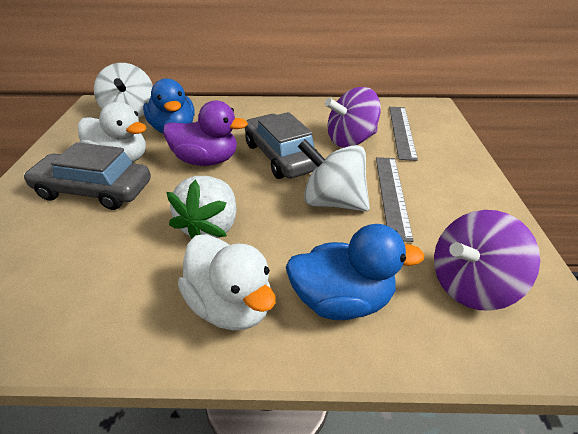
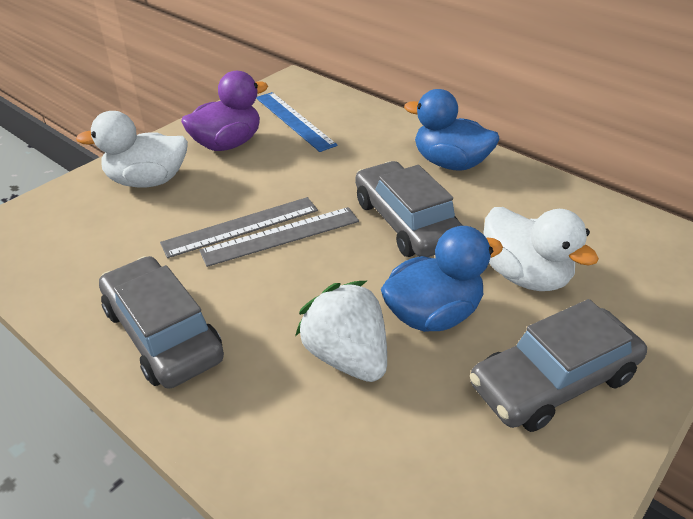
blue ruler: 0 -> 1
grey car: 2 -> 3
purple spinning top: 2 -> 0
white spinning top: 2 -> 0

